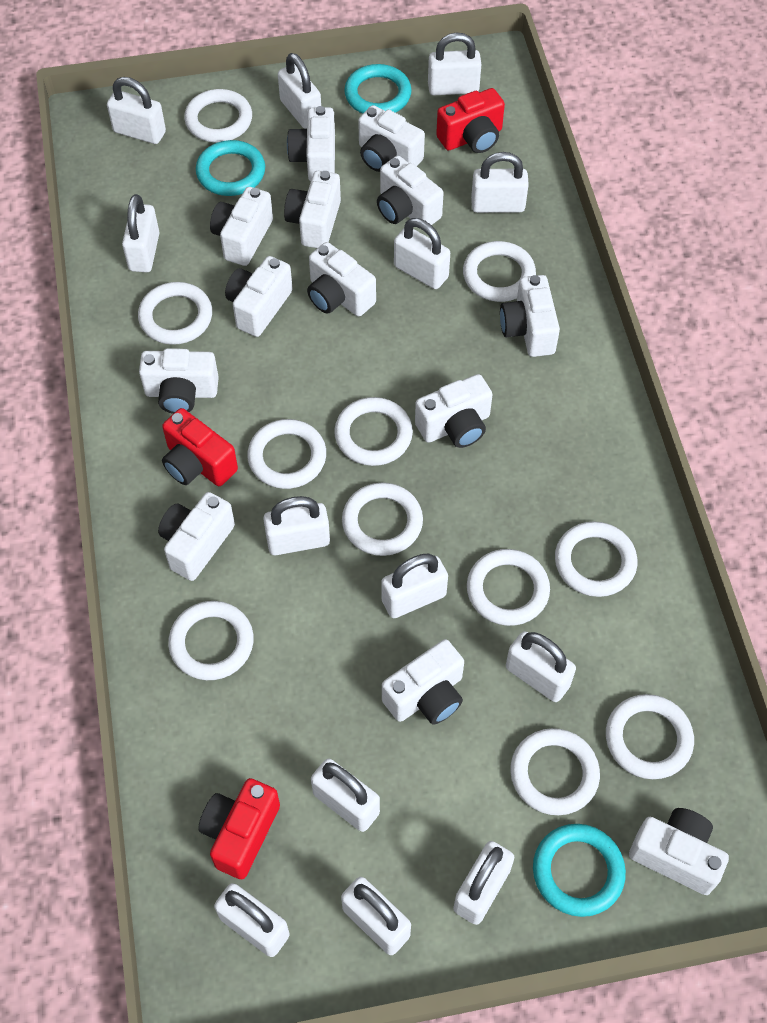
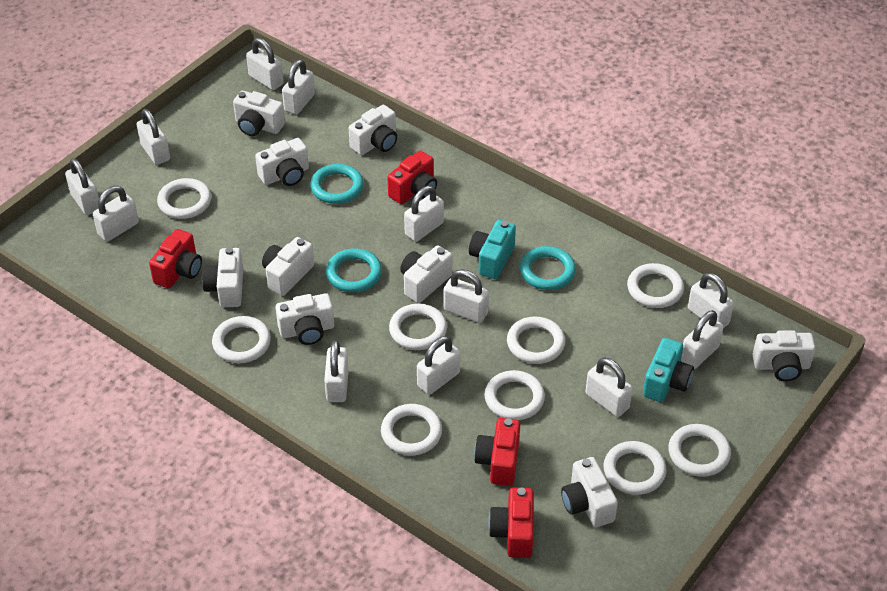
red camera: 3 -> 4
turquoise camera: 0 -> 2
white camera: 13 -> 9
white padlock: 13 -> 12
white ring: 11 -> 9

